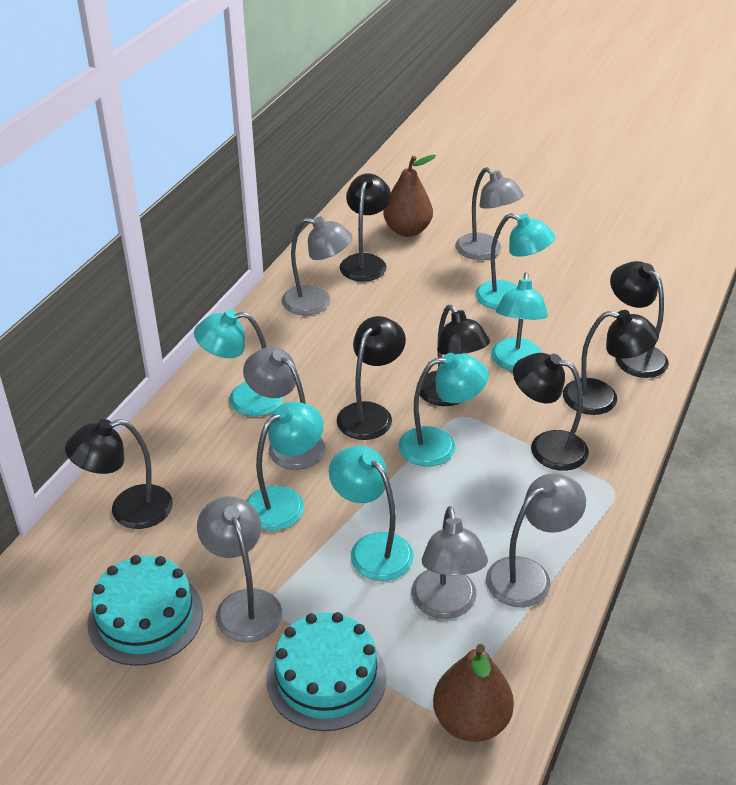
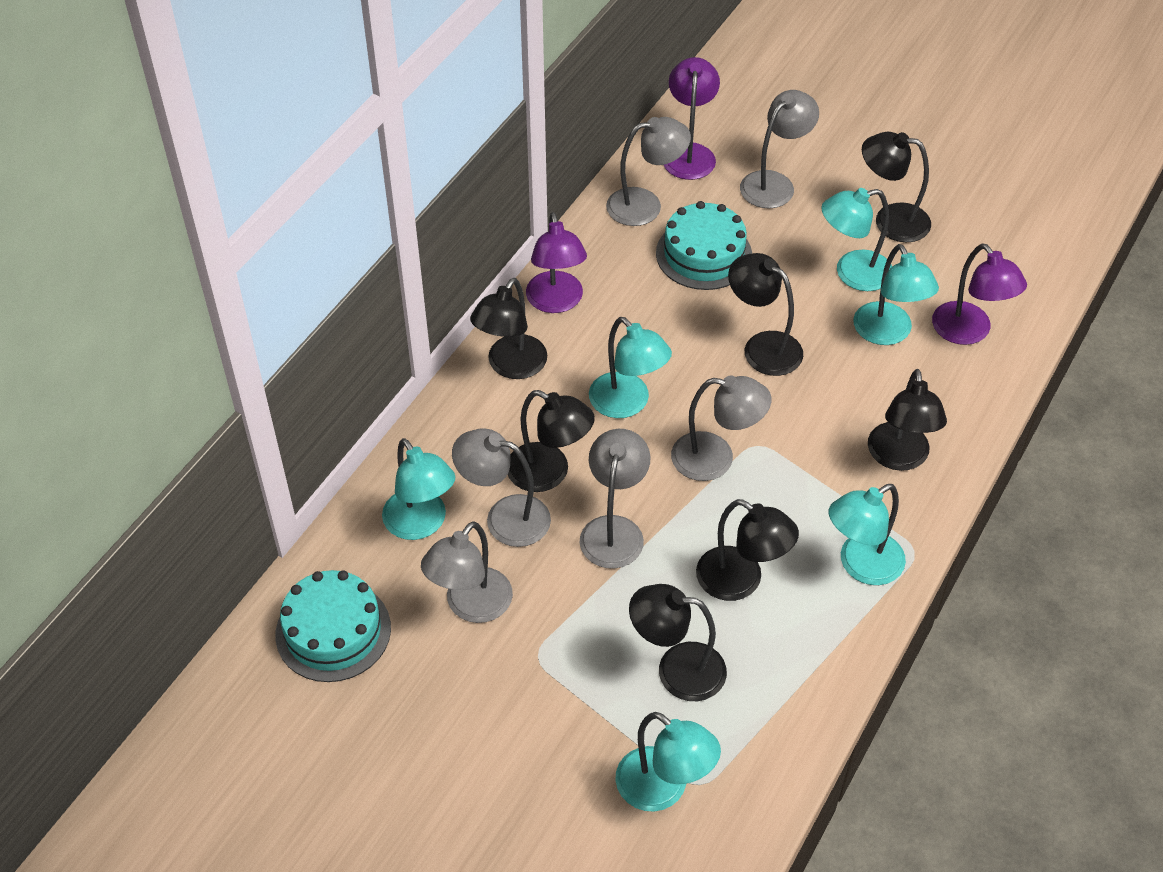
brown pear: 2 -> 0
purple lamp: 0 -> 3

